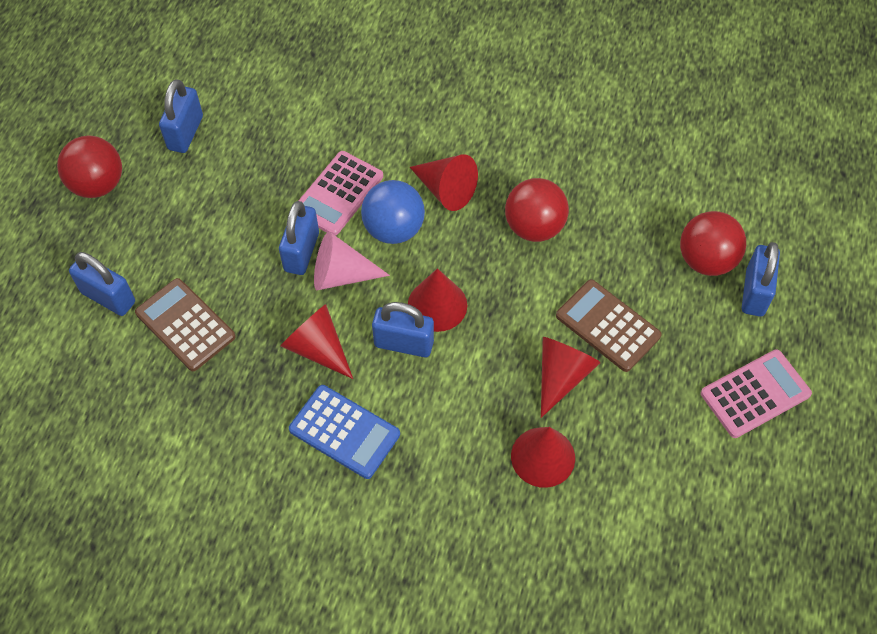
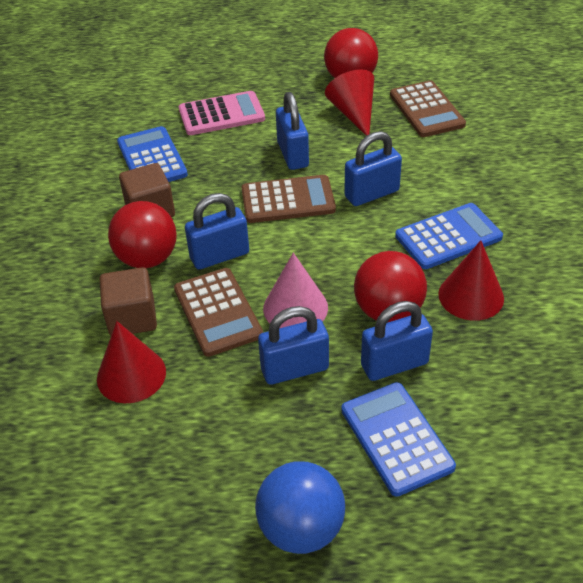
blue calculator: 1 -> 3
brown calculator: 2 -> 3
brown cube: 0 -> 2
pink calculator: 2 -> 1
red cone: 5 -> 3

